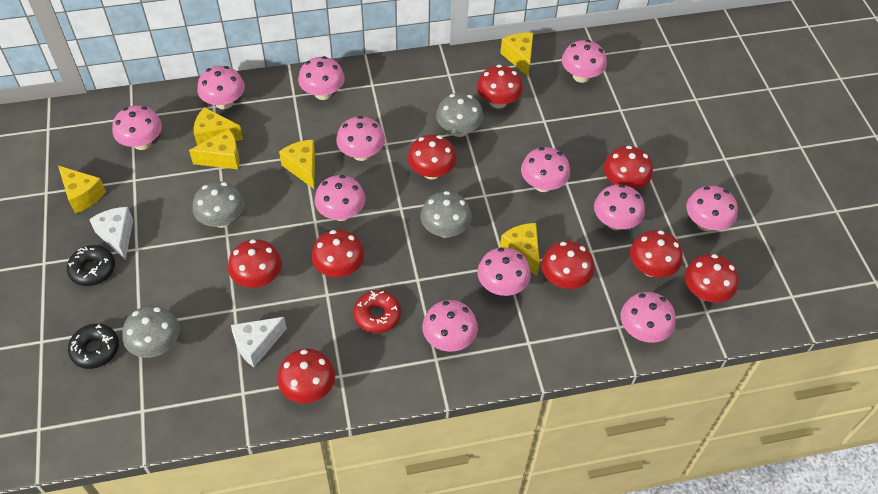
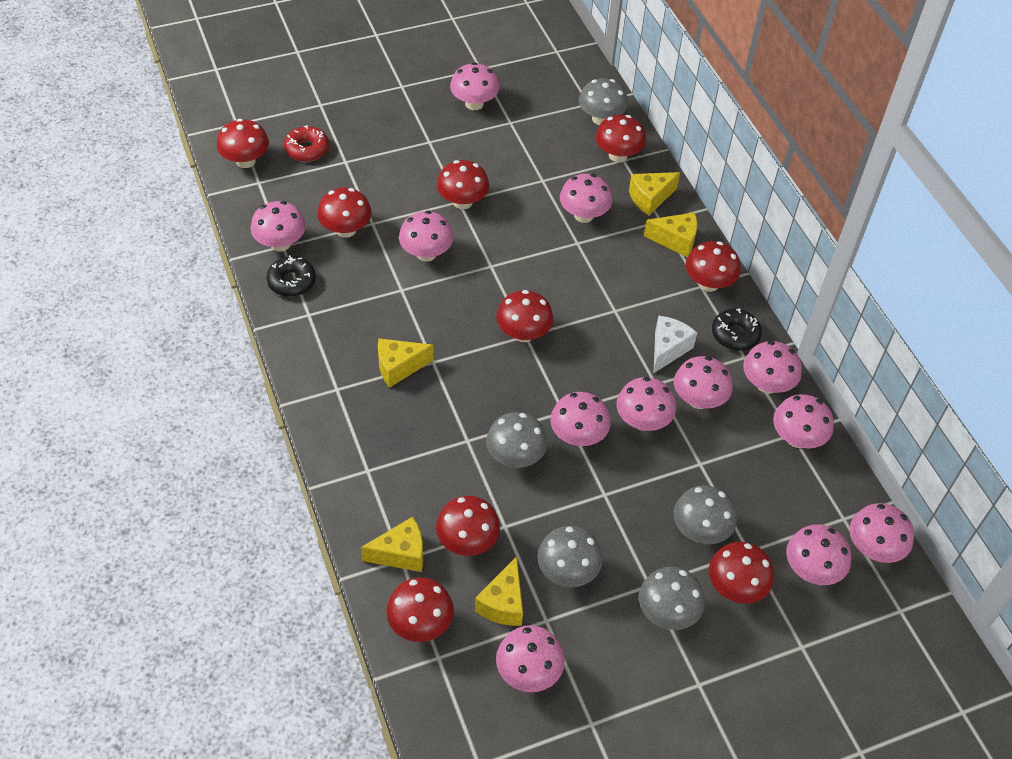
grey mushroom: 4 -> 5
white cheese: 2 -> 1
yellow cheese: 6 -> 5

